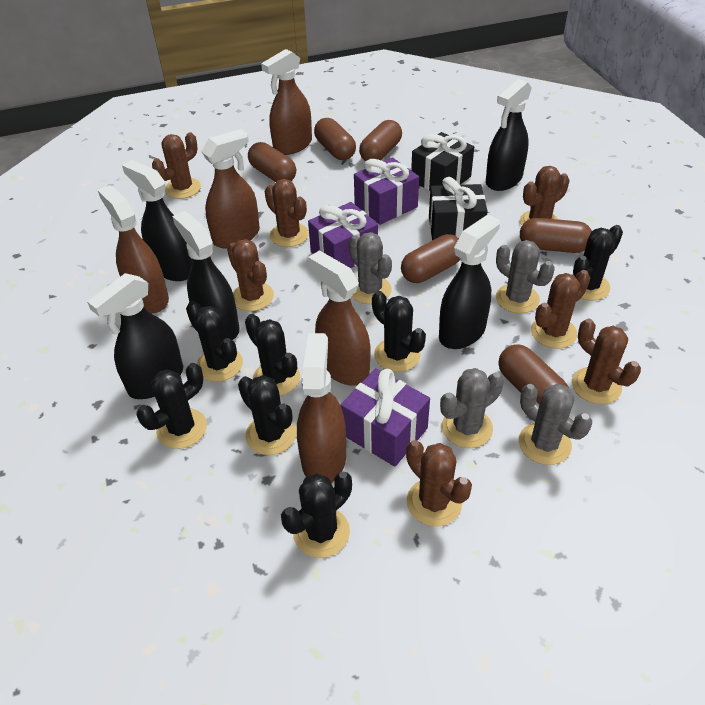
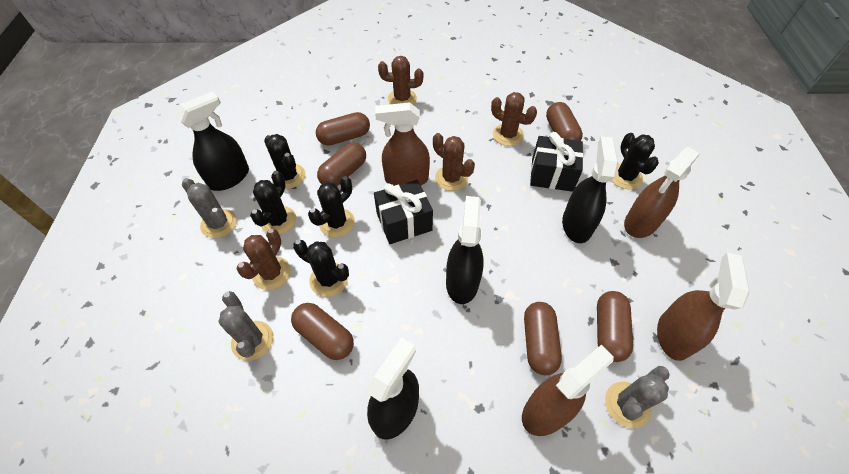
black cactus: 7 -> 5
black spray bottle: 5 -> 4
brown cactus: 7 -> 4
brown spray bottle: 5 -> 4
grey cactus: 4 -> 3
purple gift: 3 -> 0

